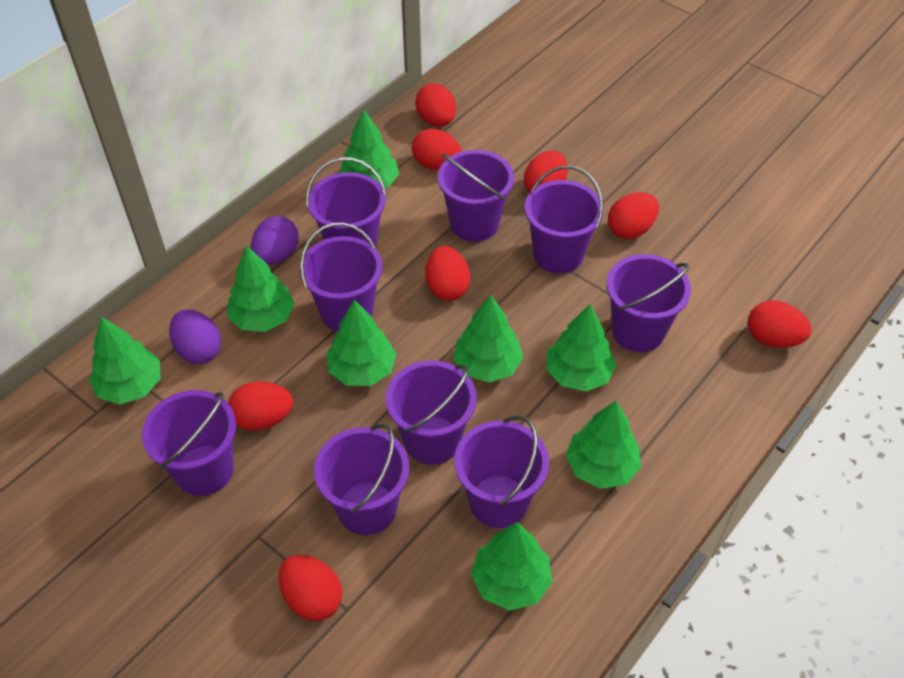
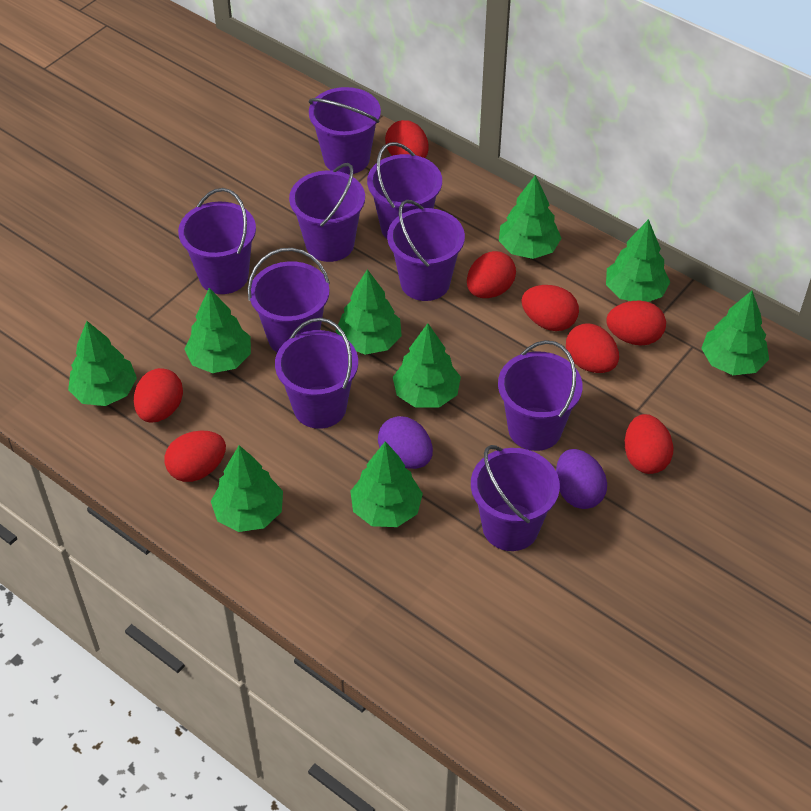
green tree: 8 -> 9

